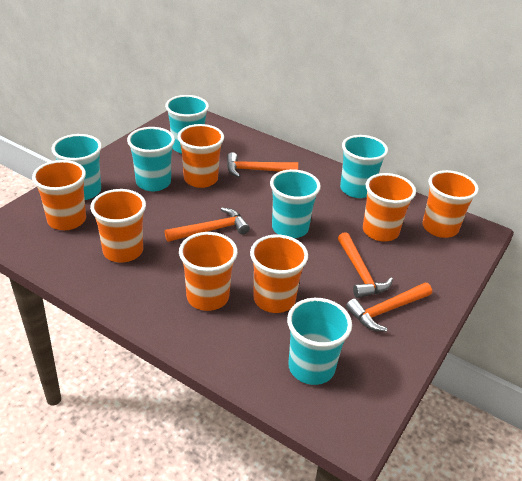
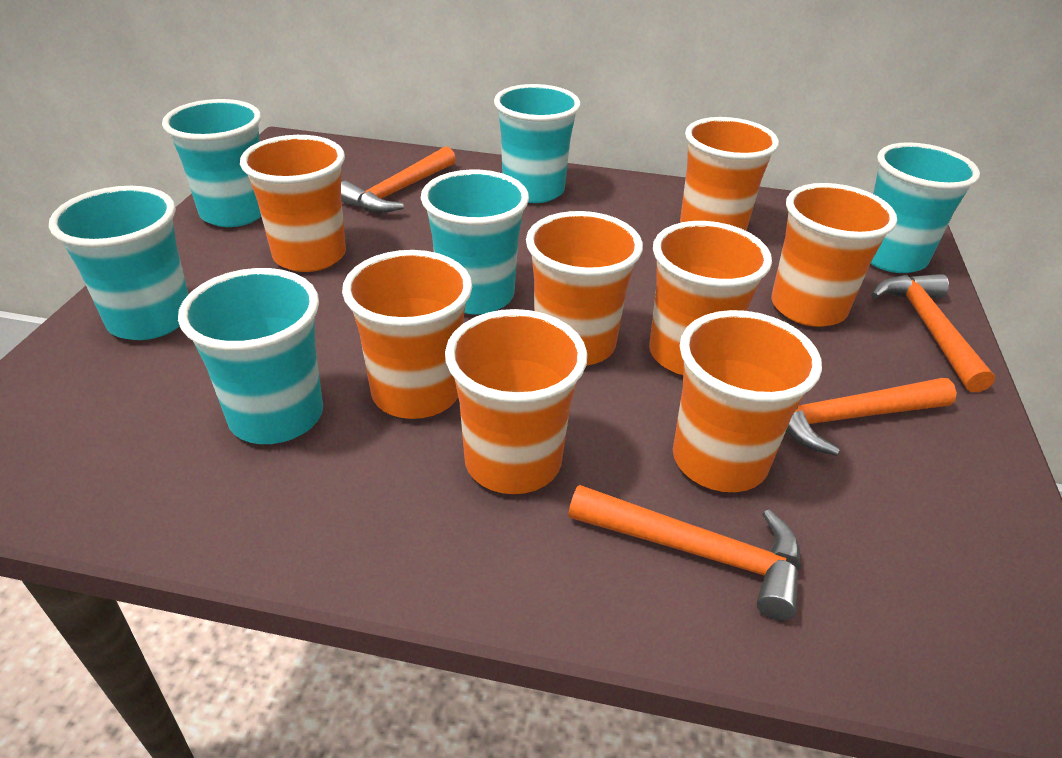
orange cup: 7 -> 8

